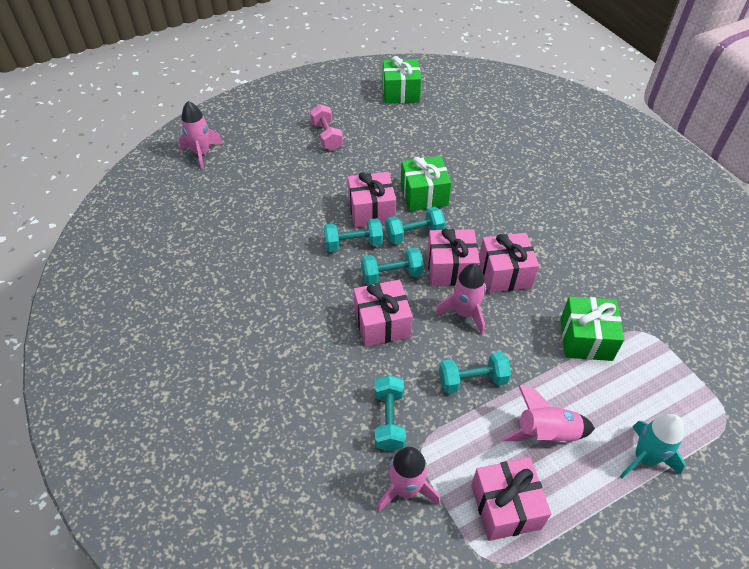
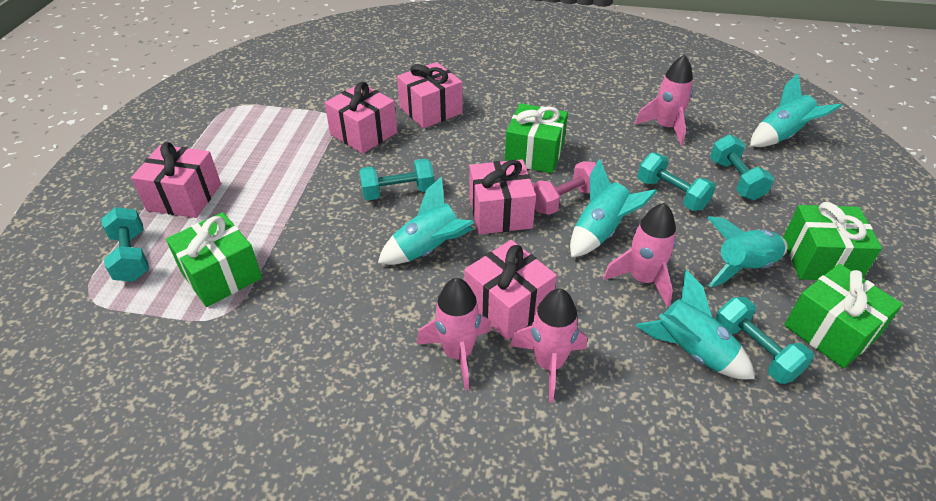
green gift: 3 -> 4
turquoise rocket: 1 -> 5

